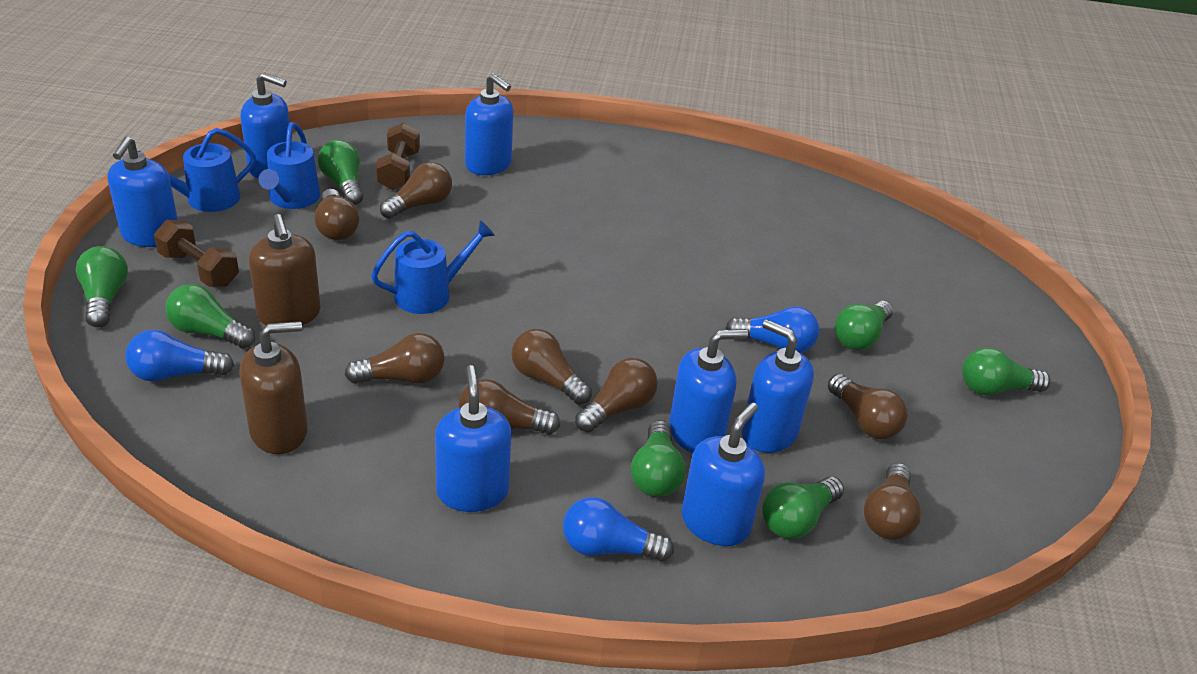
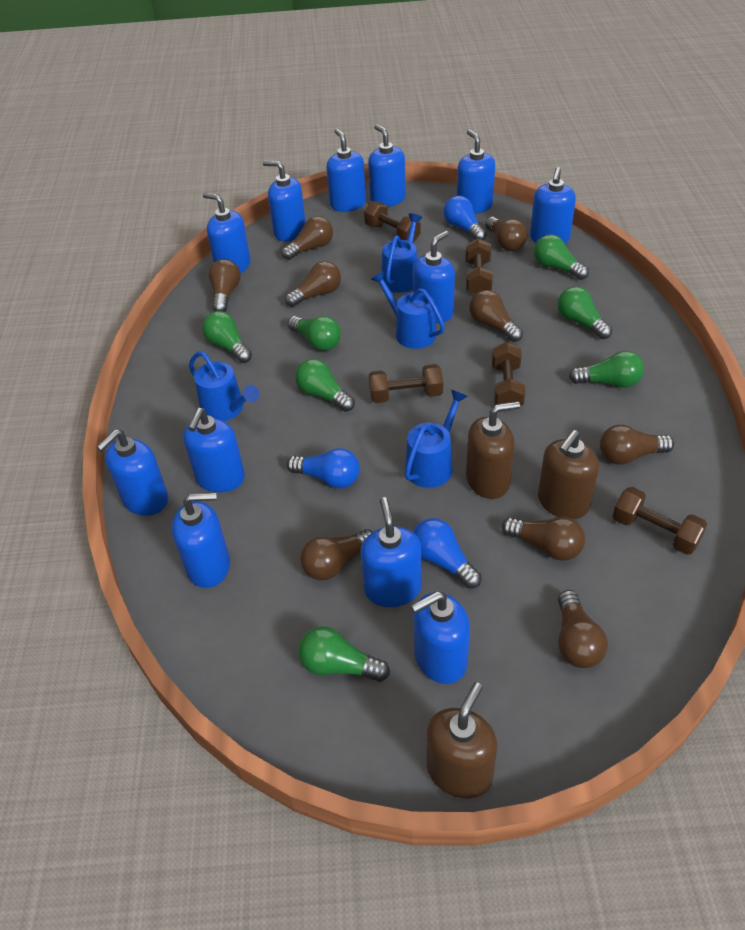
blue soap dispenser: 7 -> 12
blue watering can: 3 -> 4
brown dumbbell: 2 -> 5
brown light bulb: 8 -> 9
brown soap dispenser: 2 -> 3

